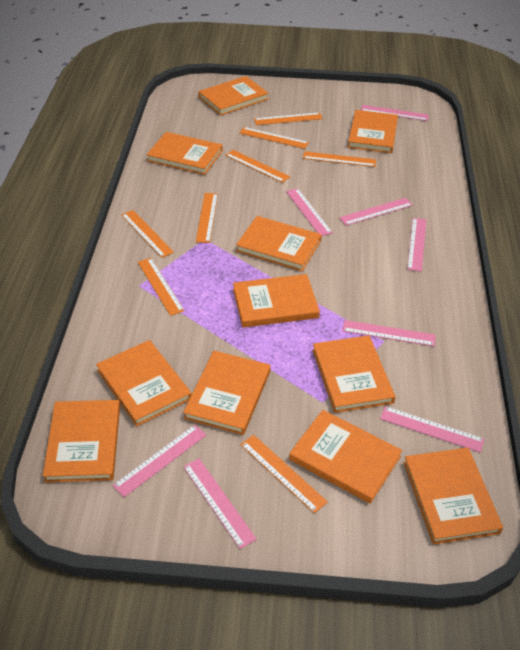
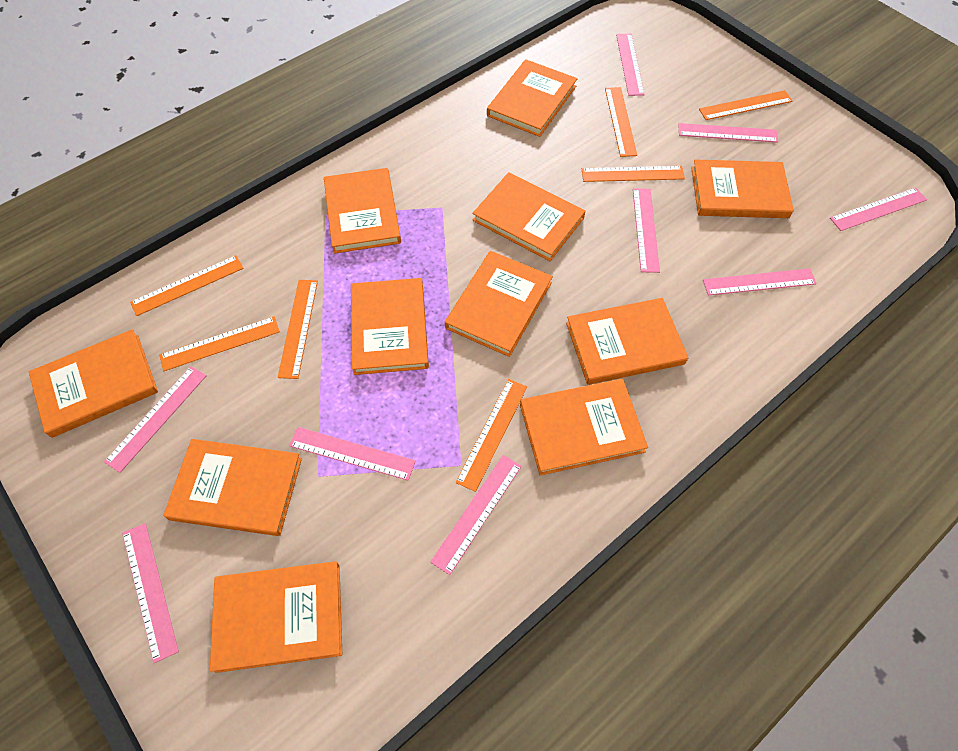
orange ruler: 8 -> 7
pink ruler: 8 -> 9

